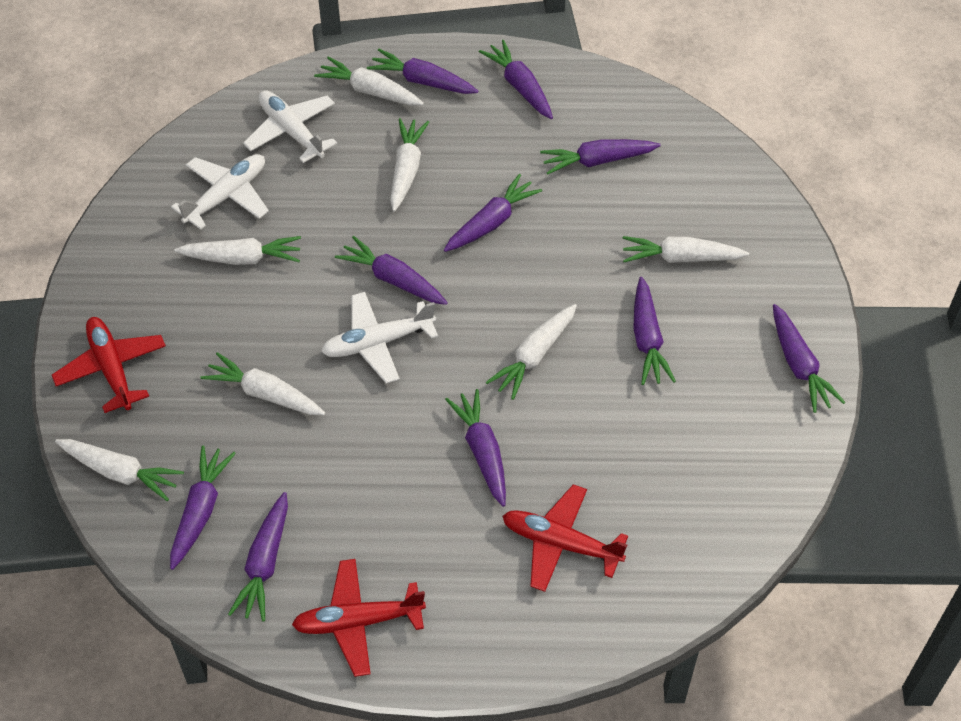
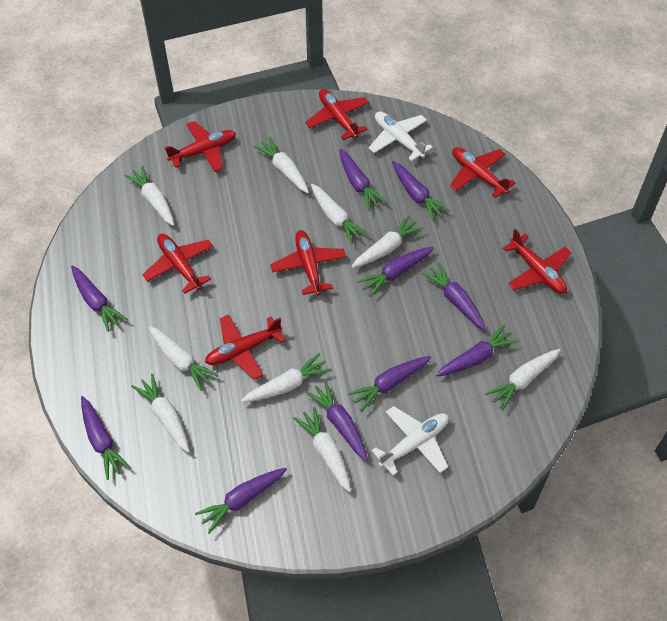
red plane: 3 -> 7
white carrot: 7 -> 9
white plane: 3 -> 2

